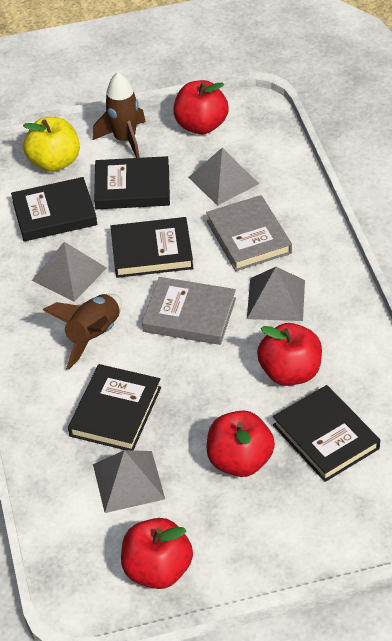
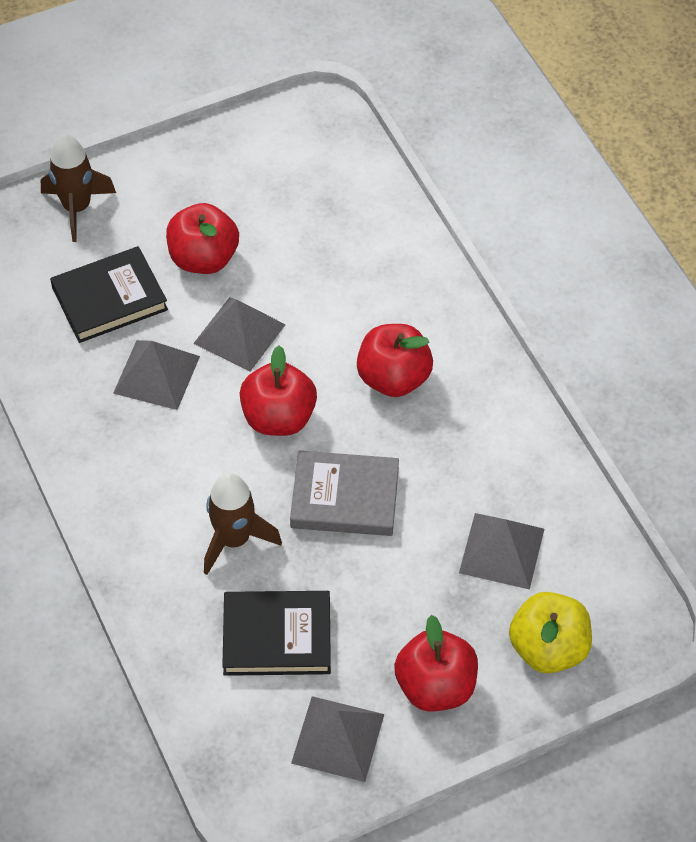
black book: 5 -> 2
grey book: 2 -> 1

